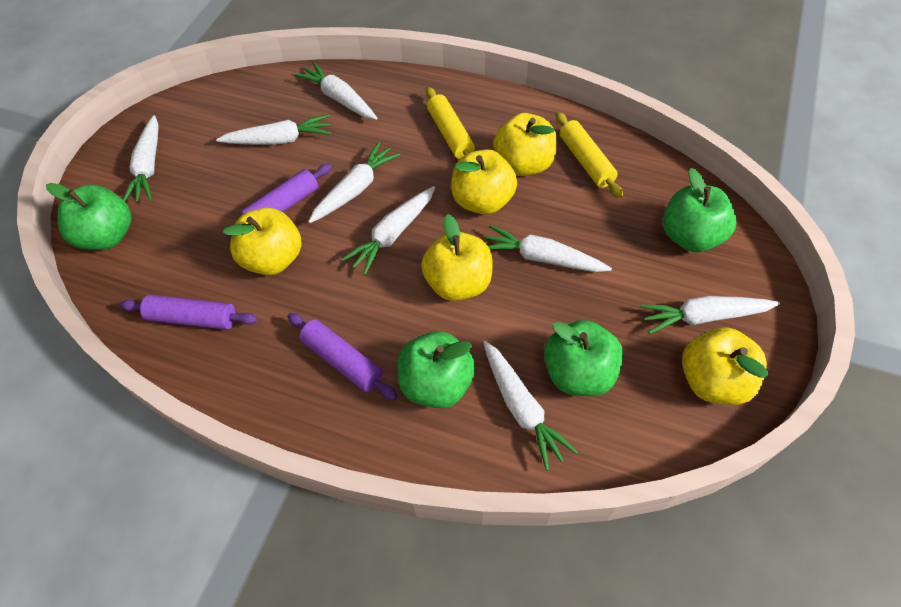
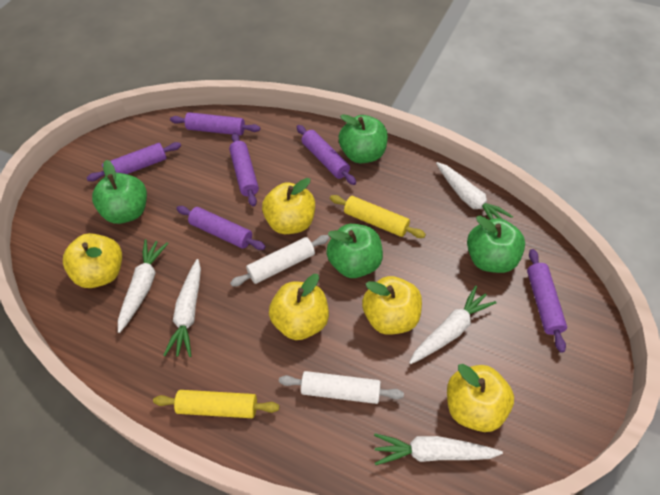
purple rolling pin: 3 -> 6
white carrot: 8 -> 5
white rolling pin: 0 -> 2

